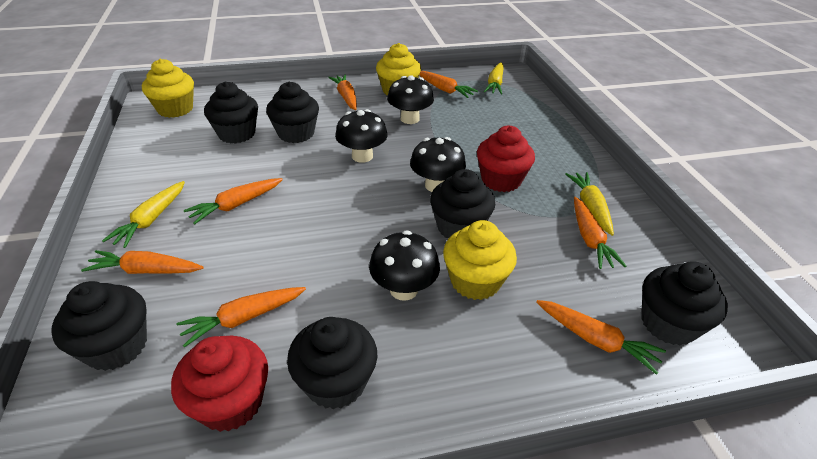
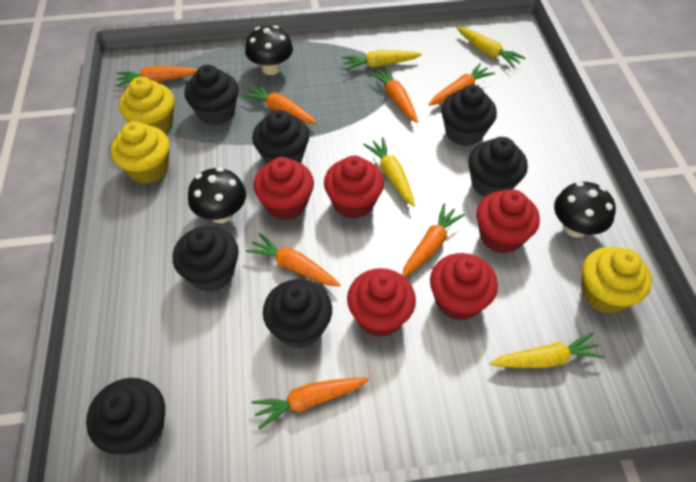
black cupcake: 6 -> 7
black mushroom: 4 -> 3
red cupcake: 2 -> 5
yellow carrot: 3 -> 4

